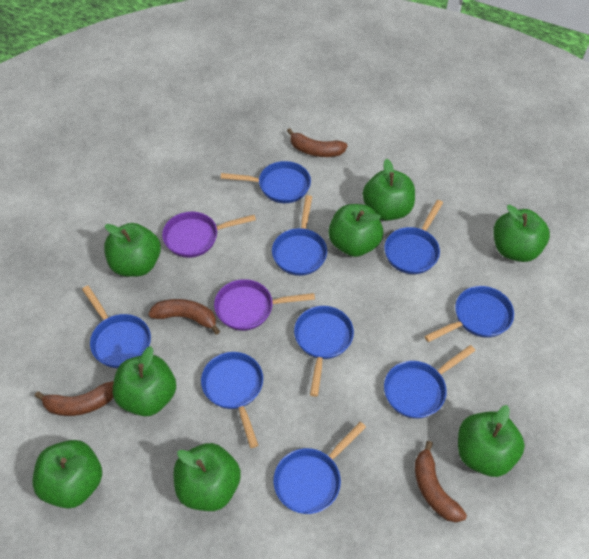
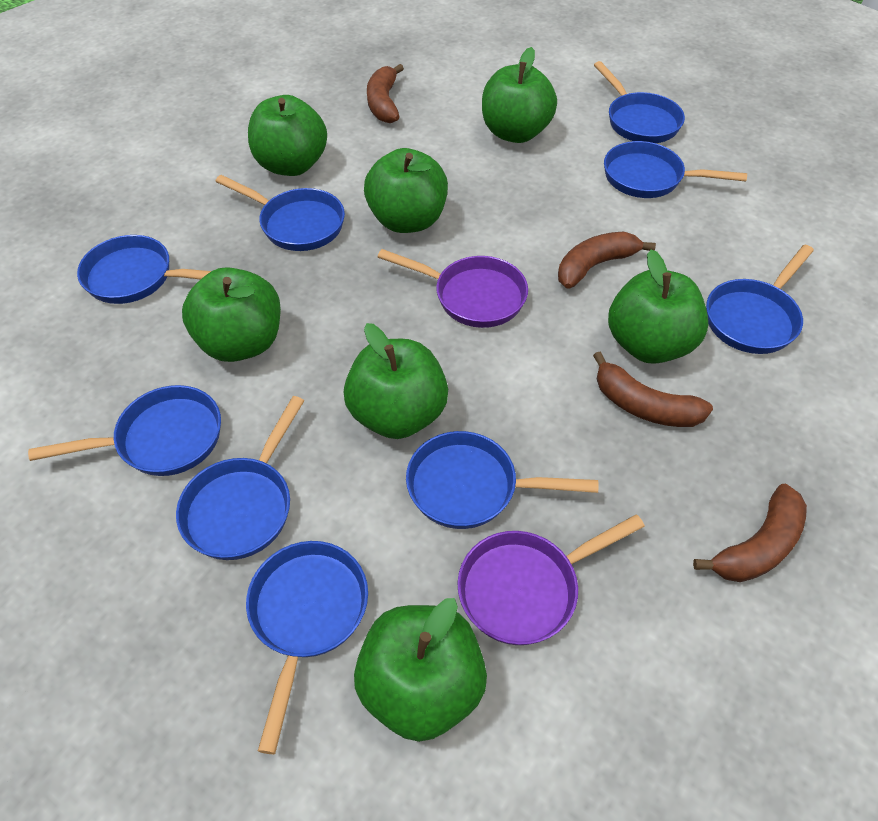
green apple: 8 -> 7

